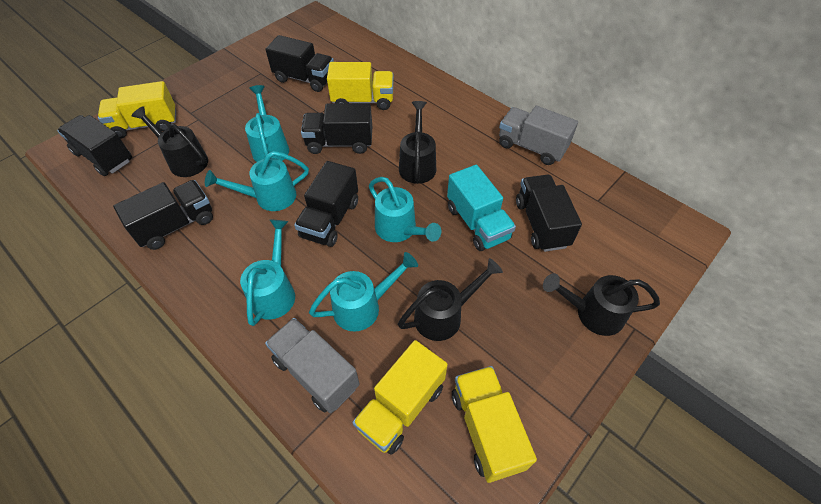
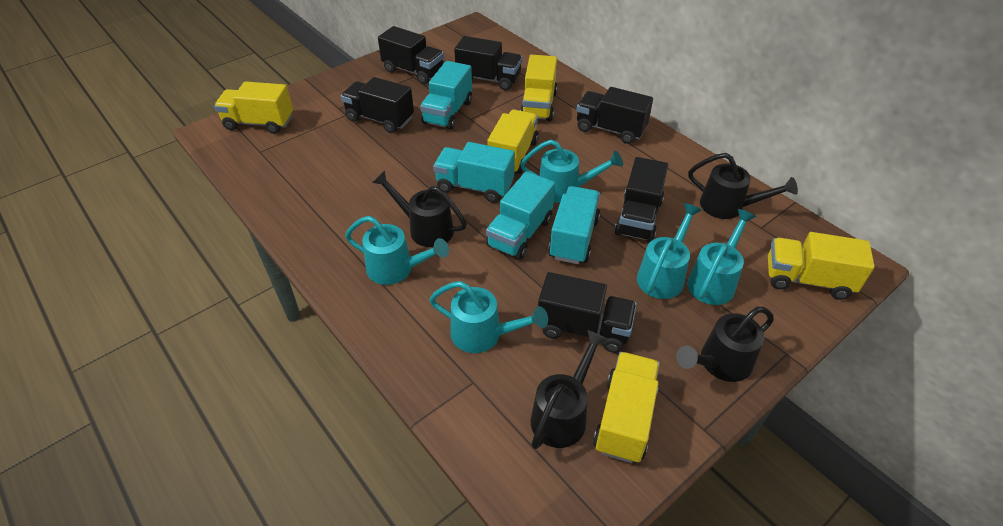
grey truck: 2 -> 0
turquoise truck: 1 -> 4
yellow truck: 4 -> 5

